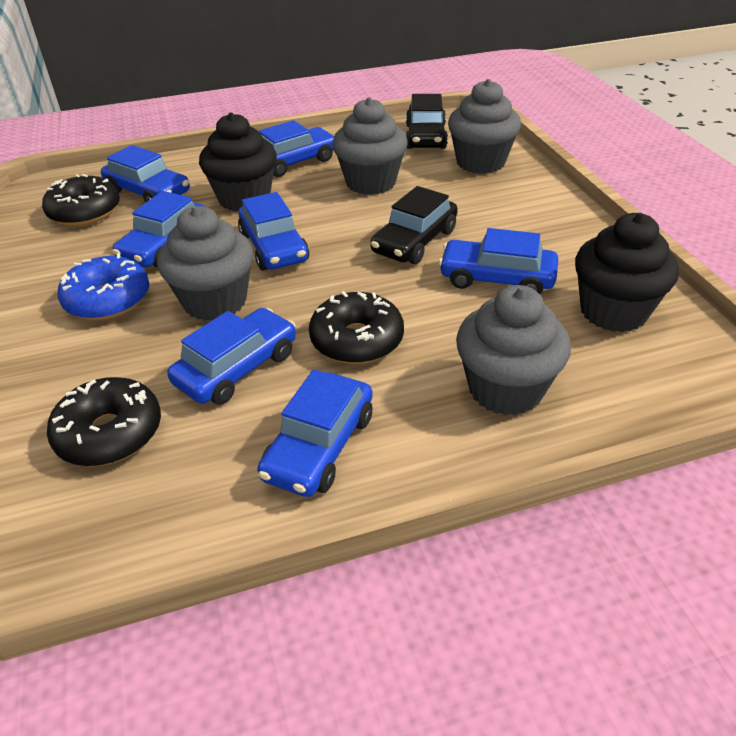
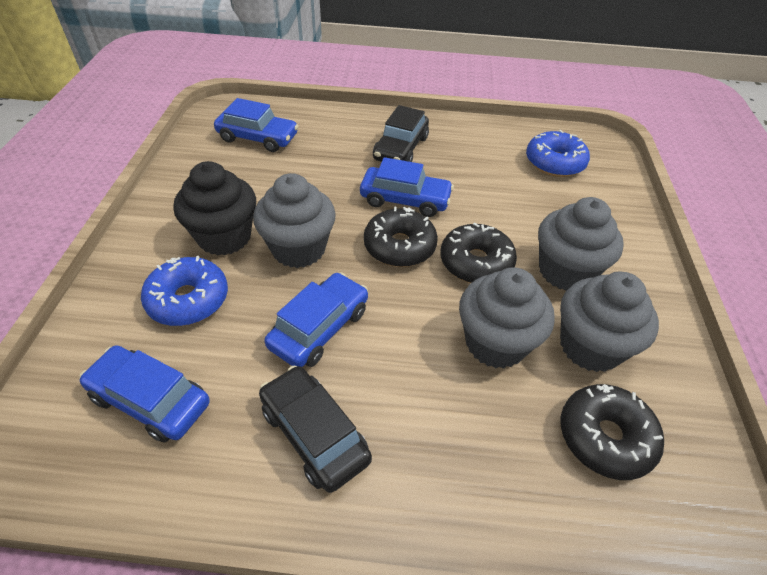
black cupcake: 2 -> 1
blue car: 7 -> 4
blue donut: 1 -> 2

